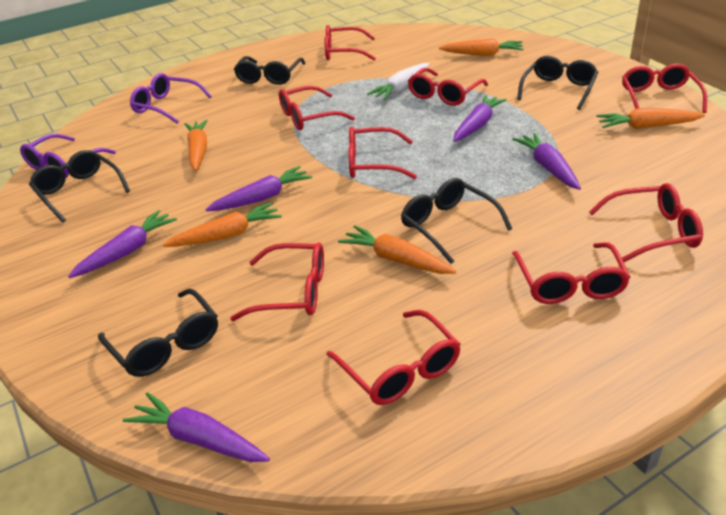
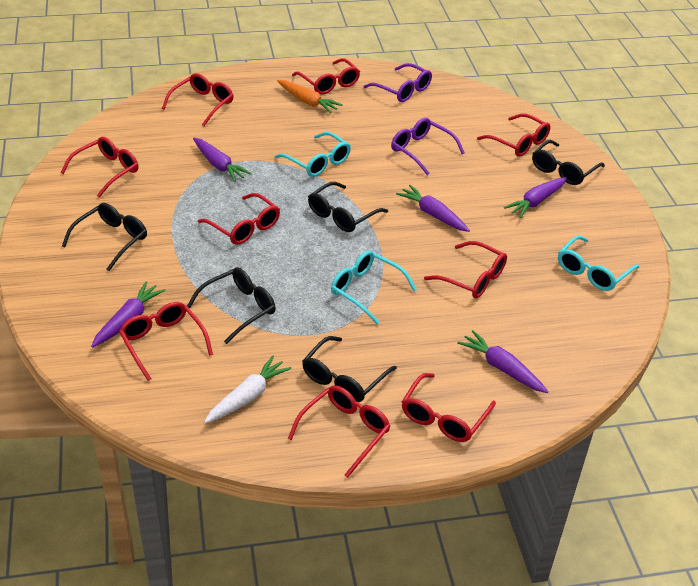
orange carrot: 5 -> 1
turquoise glasses: 0 -> 3

